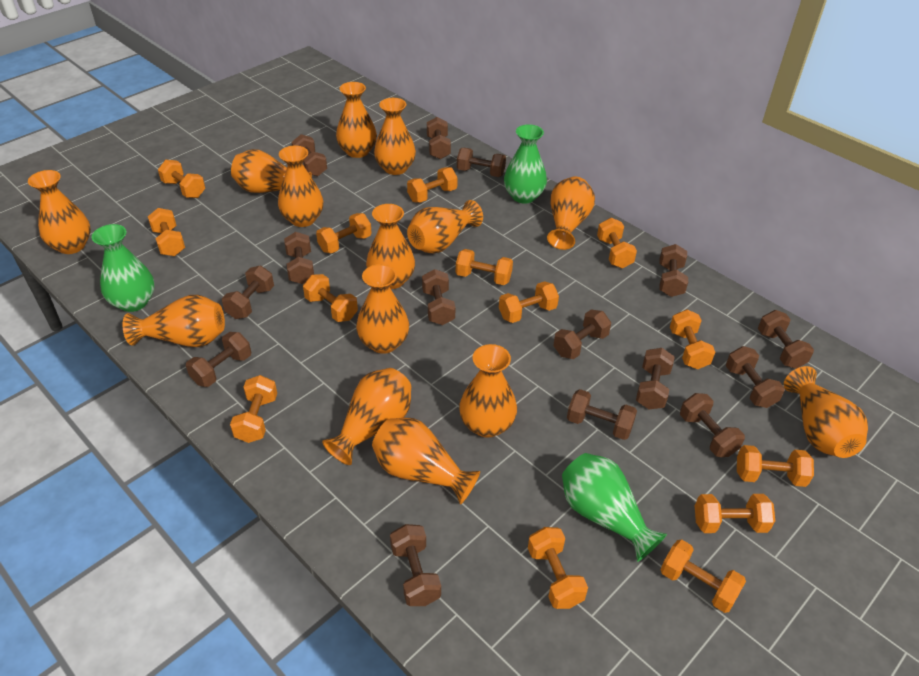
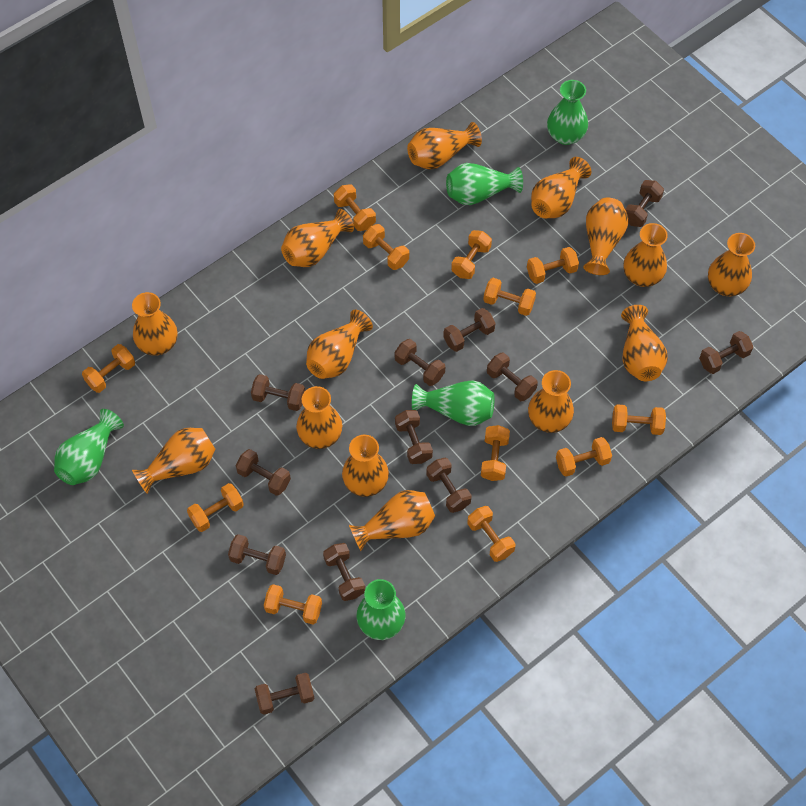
brown dumbbell: 15 -> 12
green vase: 3 -> 5
orange dumbbell: 14 -> 12

